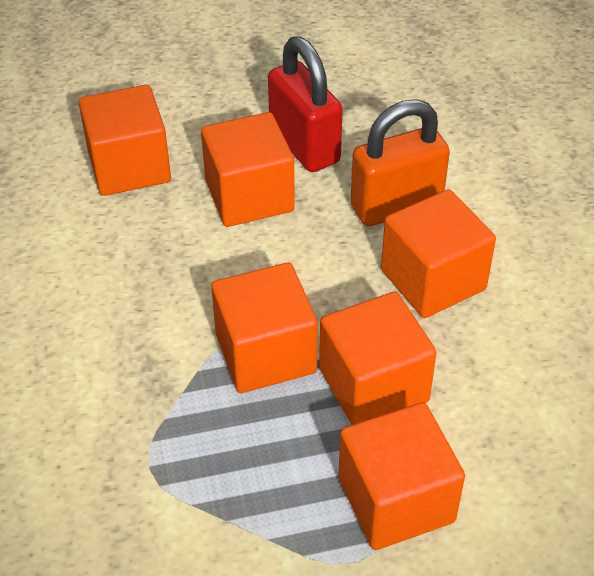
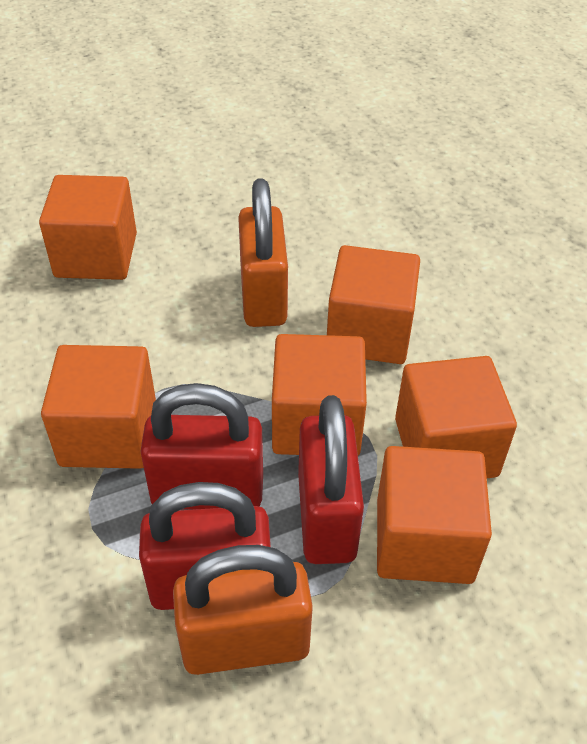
orange padlock: 1 -> 2
red padlock: 1 -> 3

